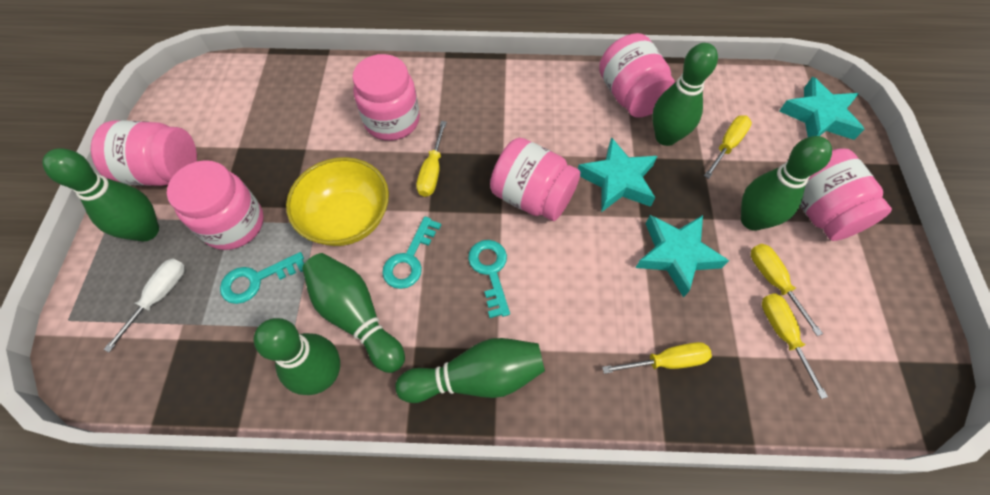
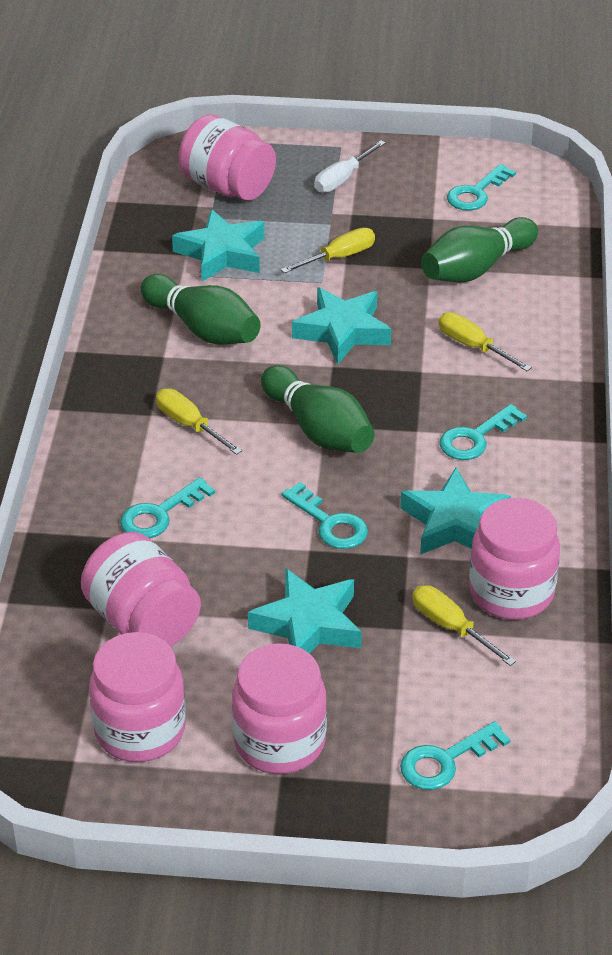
green bowling pin: 6 -> 3
pink jar: 6 -> 5
turquoise key: 3 -> 5
turquoise star: 3 -> 4
yellow bowl: 1 -> 0
yellow screwdriver: 5 -> 4

